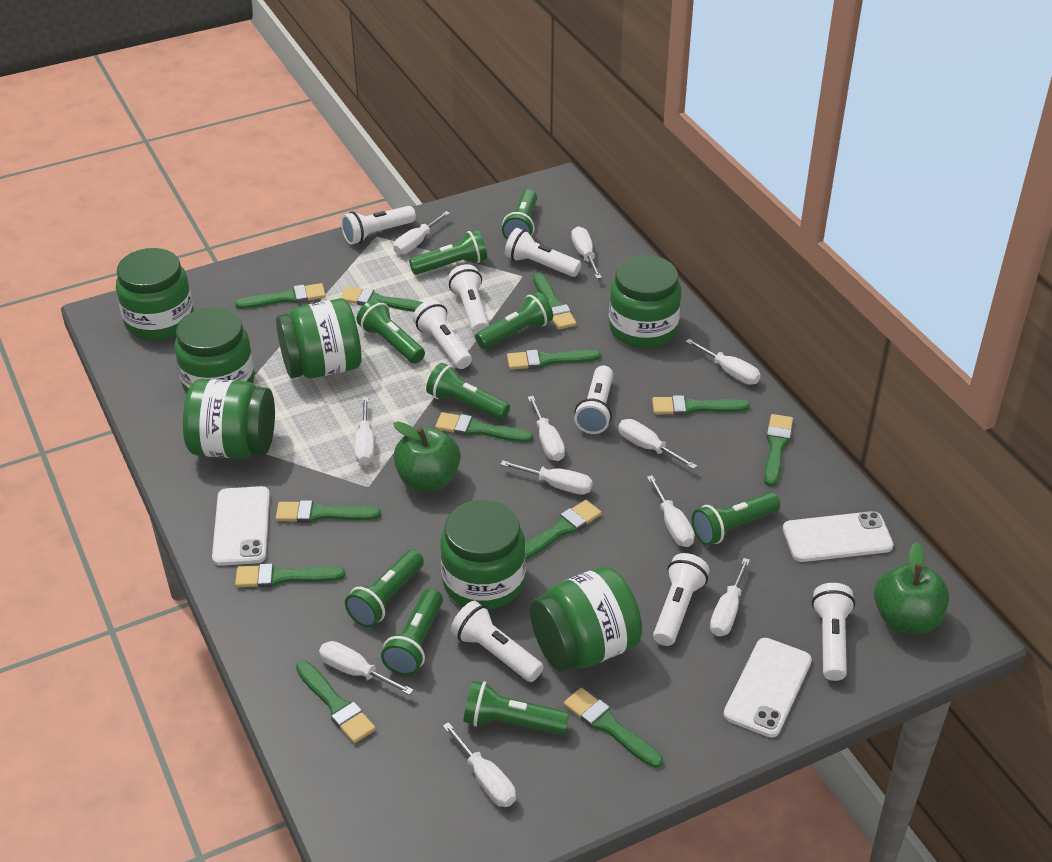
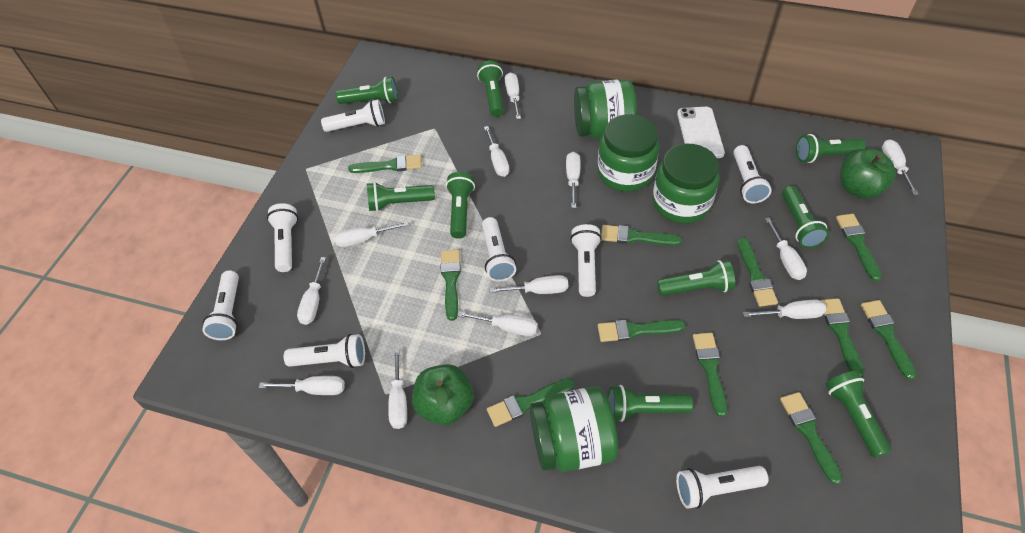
green brush: 12 -> 11
green jar: 7 -> 4
white phone: 3 -> 1
white screwdriver: 11 -> 12

